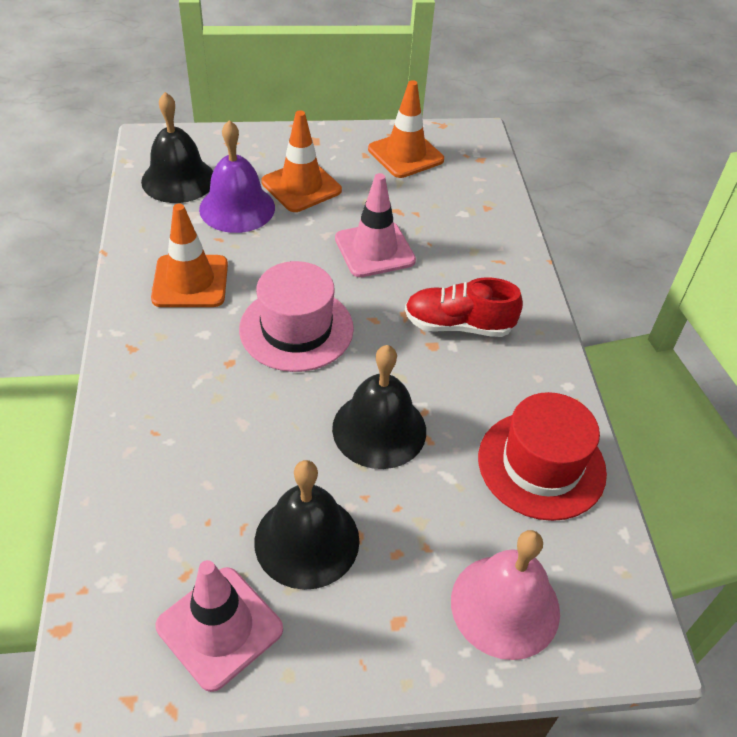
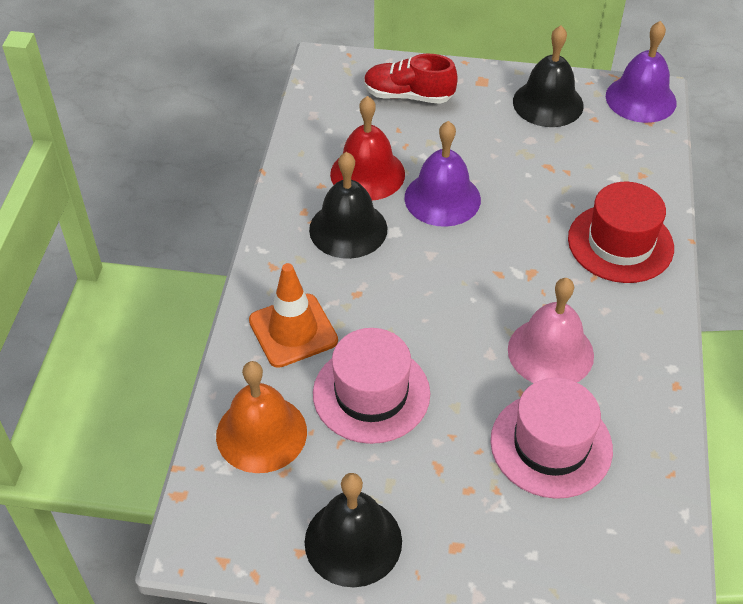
orange bell: 0 -> 1
orange traffic cone: 3 -> 1
pink hat: 1 -> 2
pink traffic cone: 2 -> 0
purple bell: 1 -> 2
red bell: 0 -> 1

